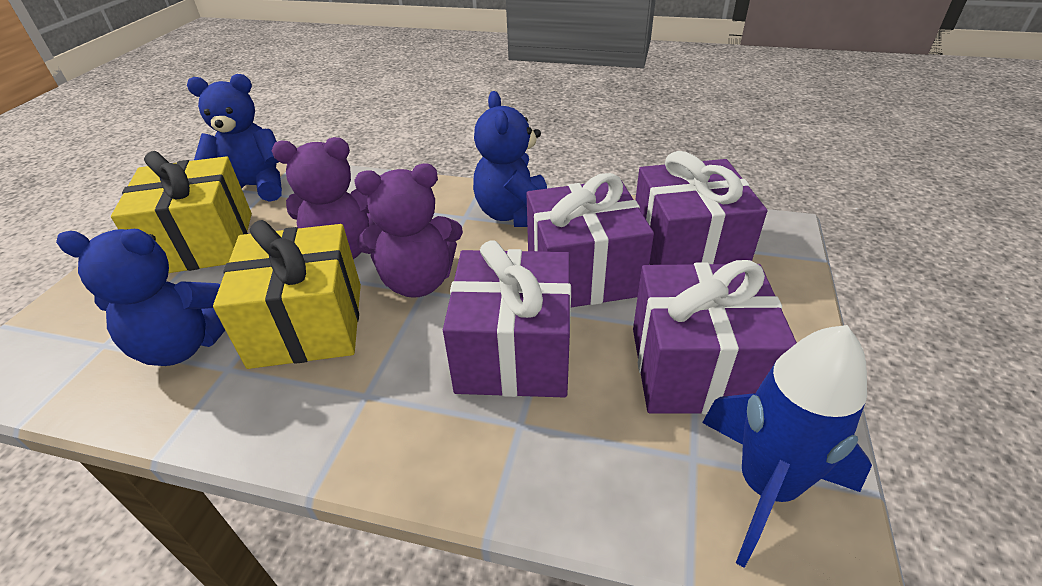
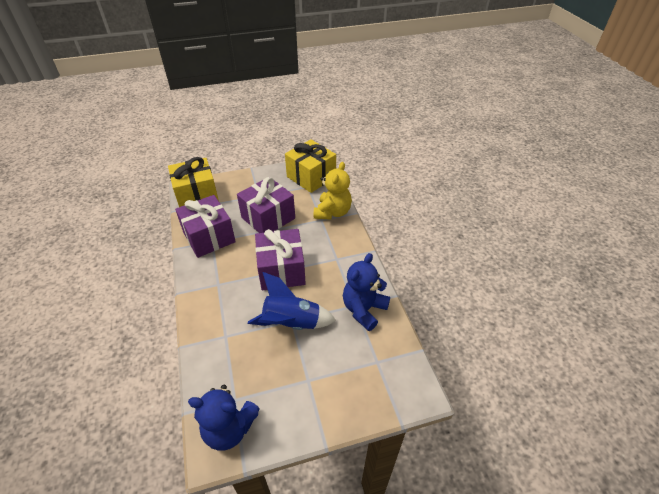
blue teddy bear: 3 -> 2
purple gift: 4 -> 3
purple teddy bear: 2 -> 0
yellow teddy bear: 0 -> 1

